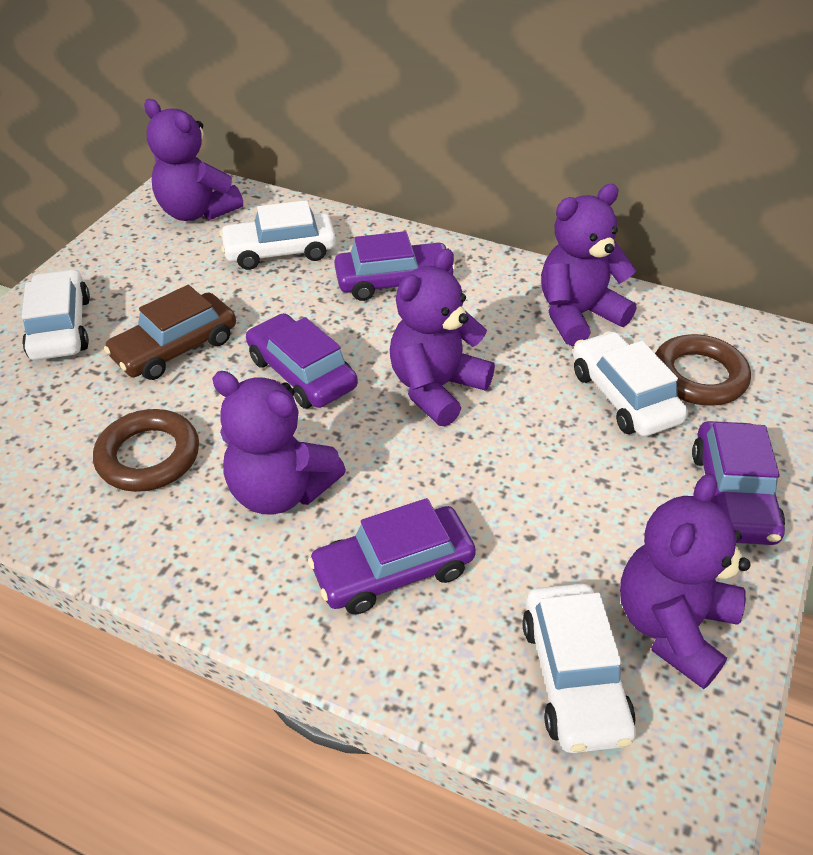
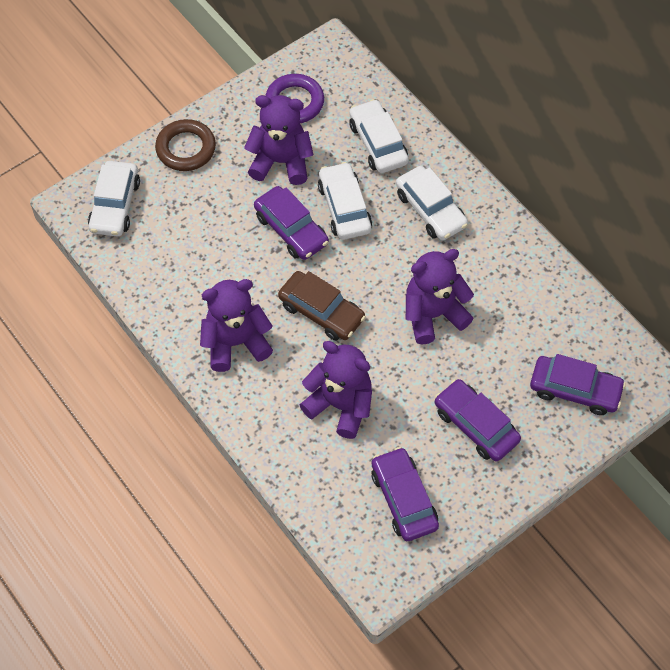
brown ring: 2 -> 1
purple ring: 0 -> 1
purple teddy bear: 5 -> 4

